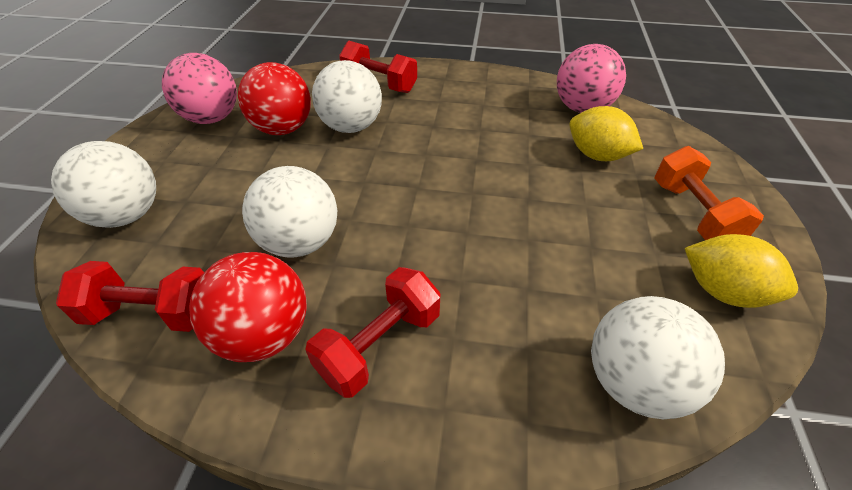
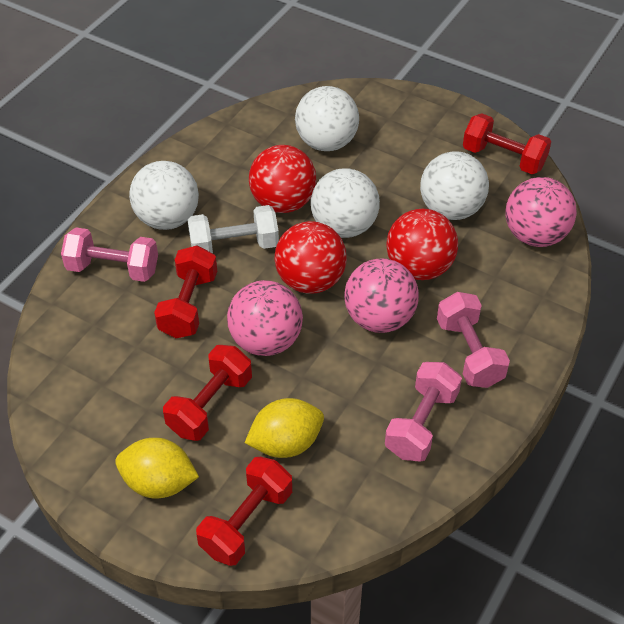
orange dumbbell: 1 -> 0
pink ball: 2 -> 3
pink dumbbell: 0 -> 3
red ball: 2 -> 3
red dumbbell: 3 -> 4
white dumbbell: 0 -> 1

